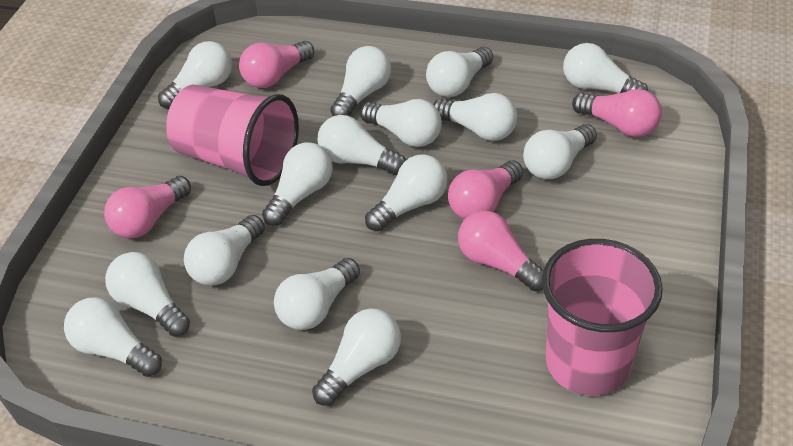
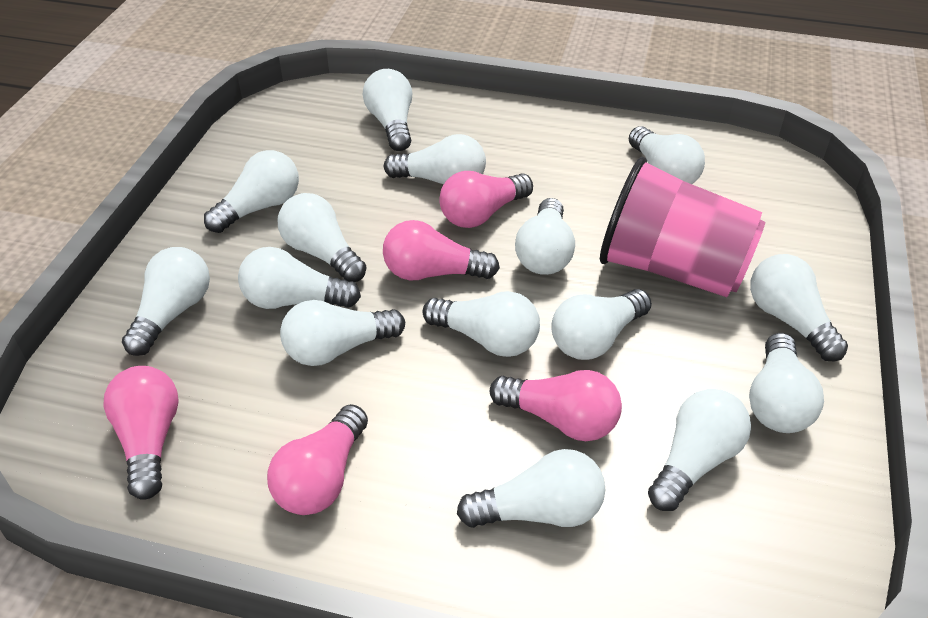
pink cup: 2 -> 1

